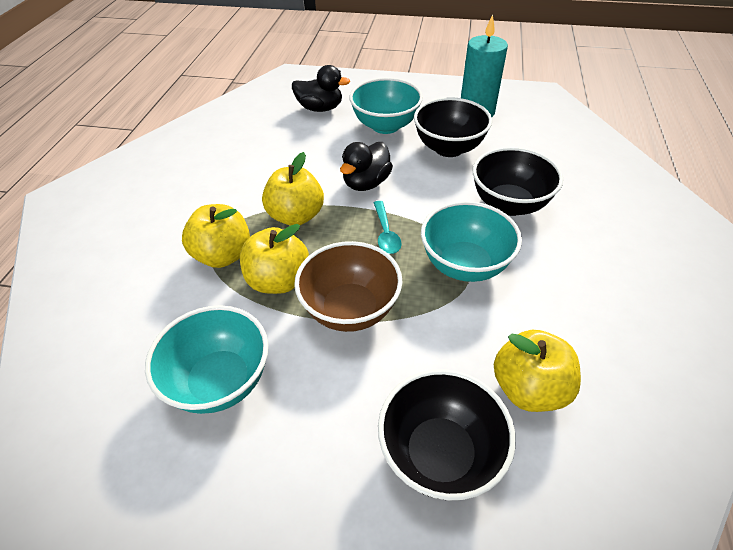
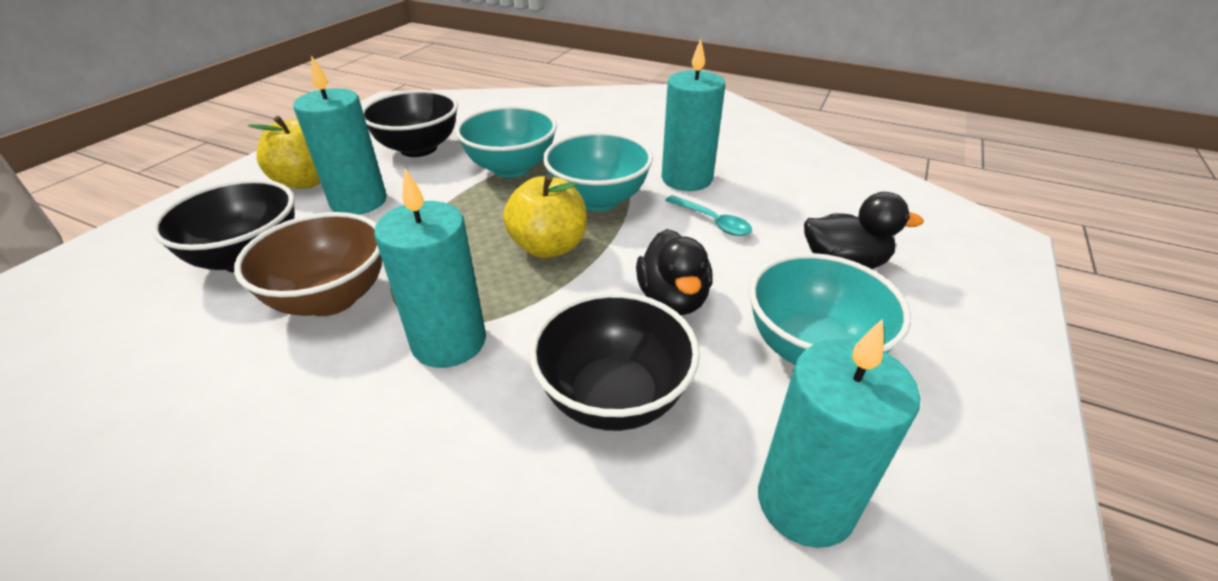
turquoise candle: 1 -> 4
yellow apple: 4 -> 2

